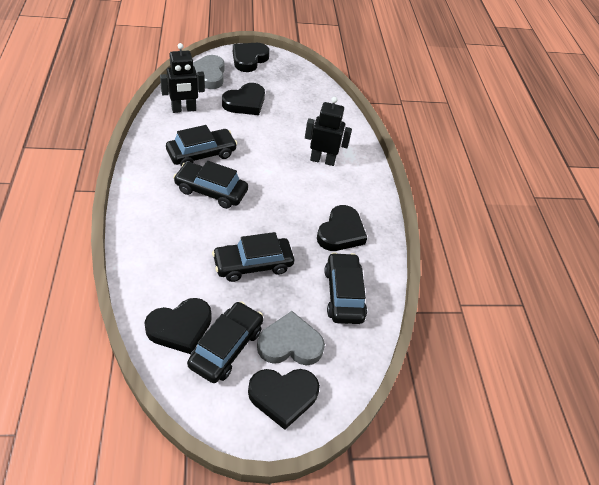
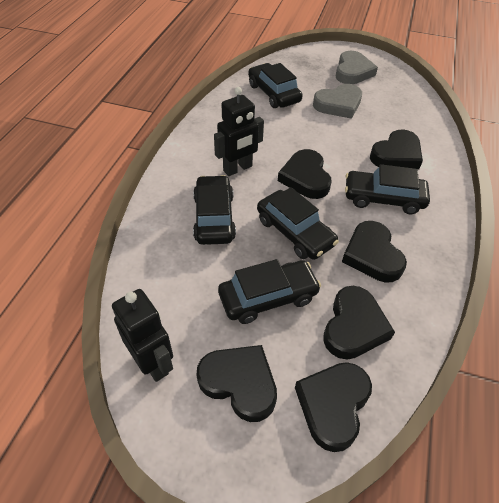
black heart: 5 -> 6

